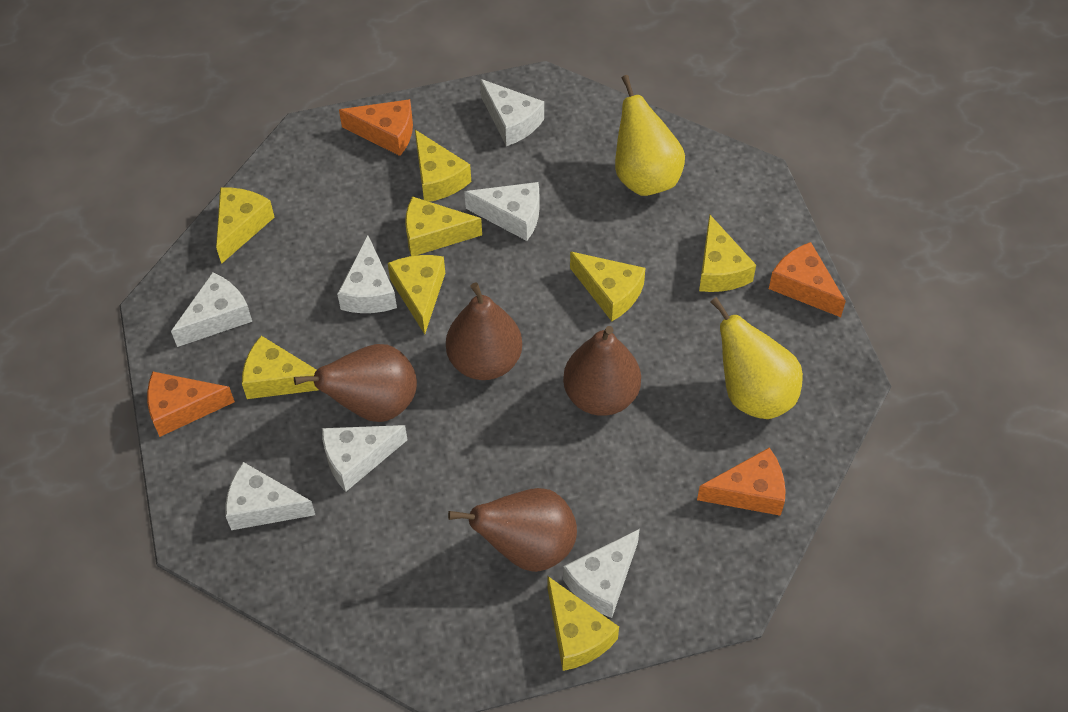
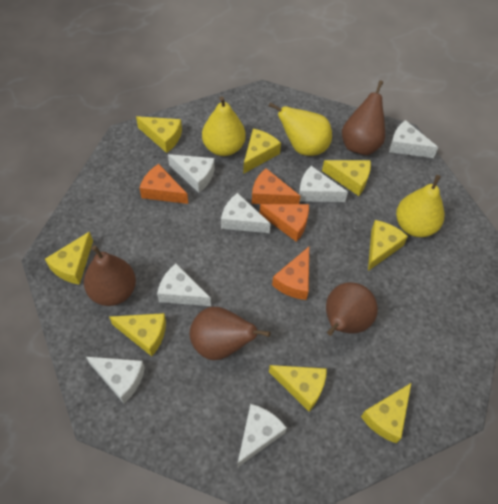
yellow pear: 2 -> 3

